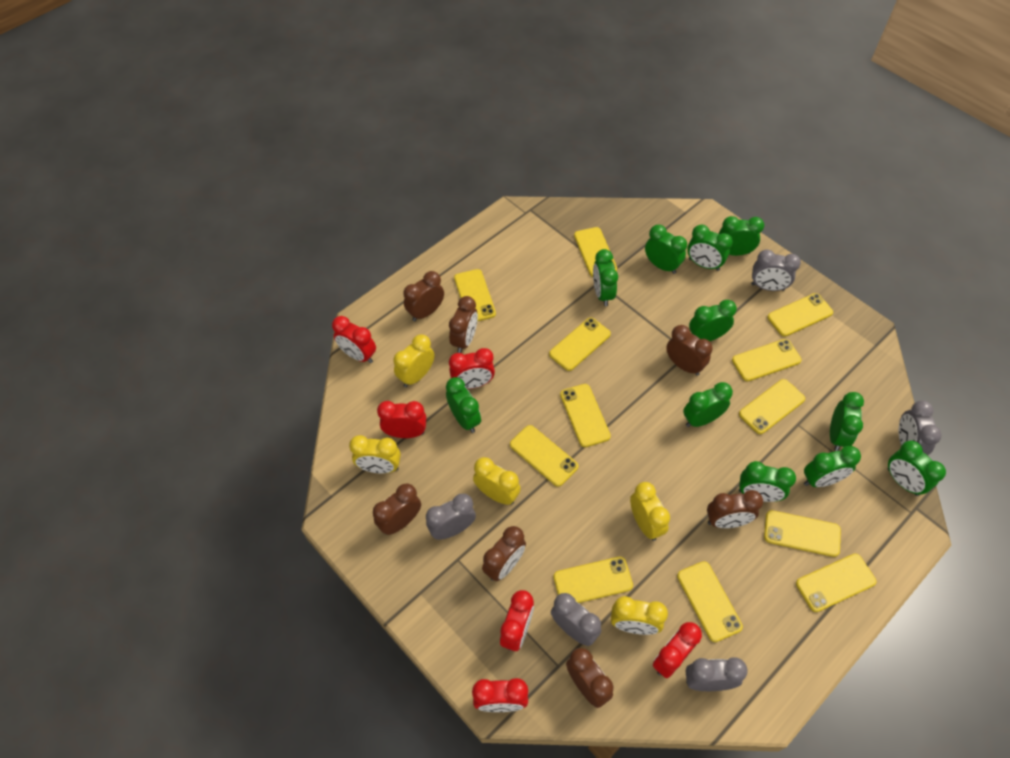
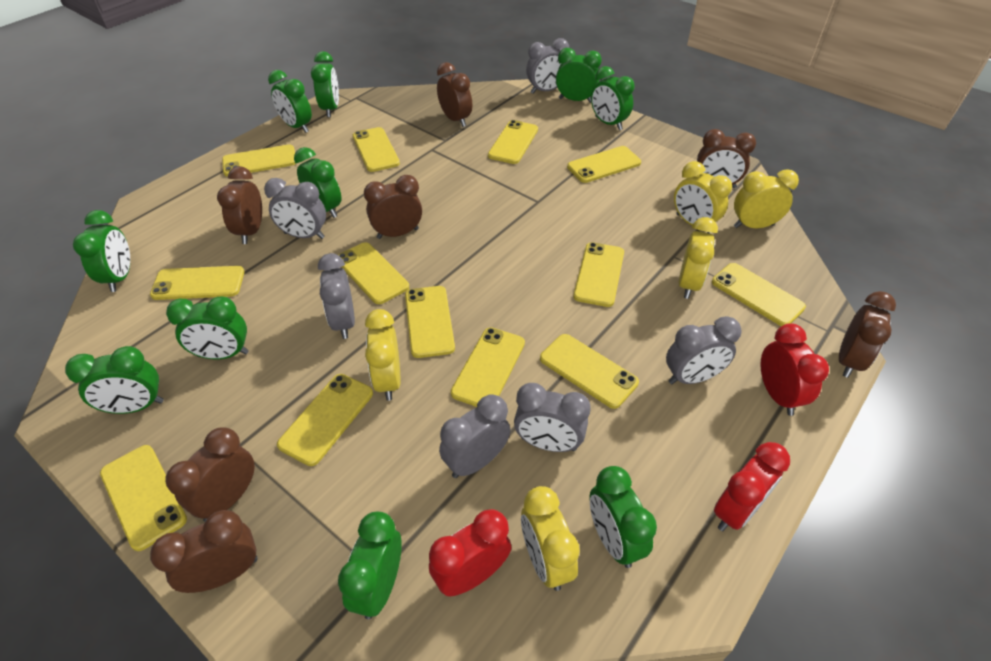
green clock: 11 -> 10
grey clock: 5 -> 6
red clock: 6 -> 3
yellow phone: 12 -> 13

